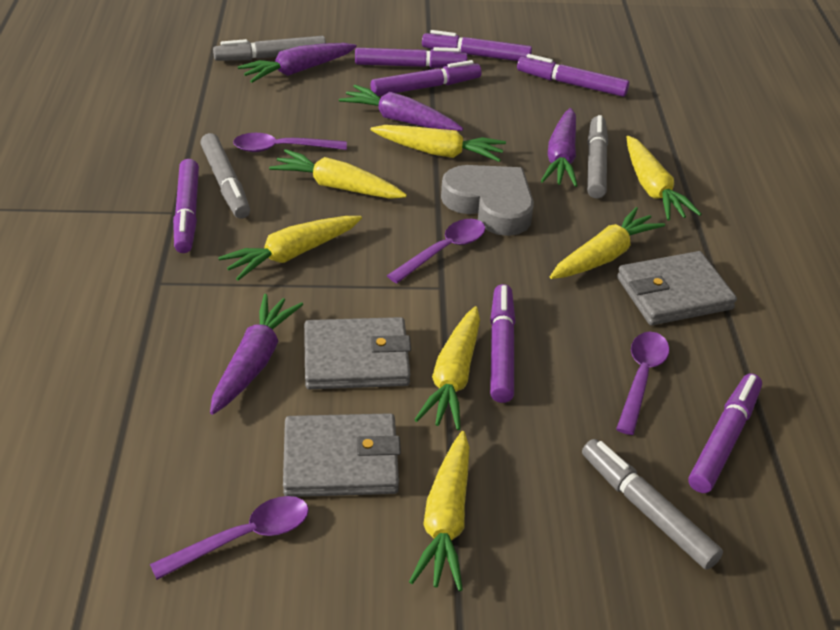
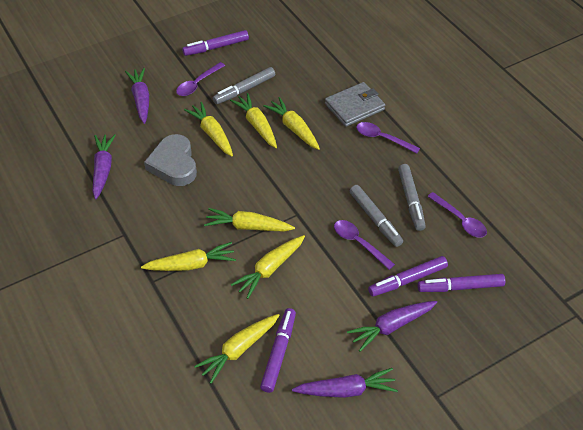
grey marker: 4 -> 3
grey wallet: 3 -> 1
purple marker: 7 -> 4

